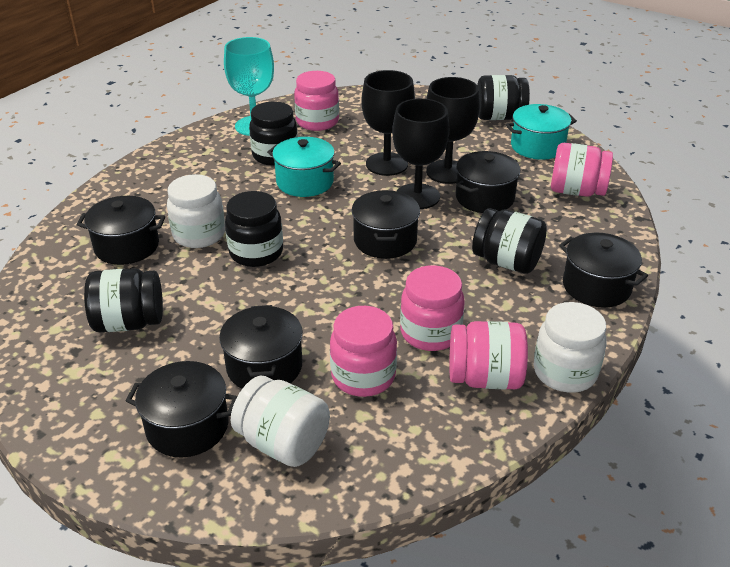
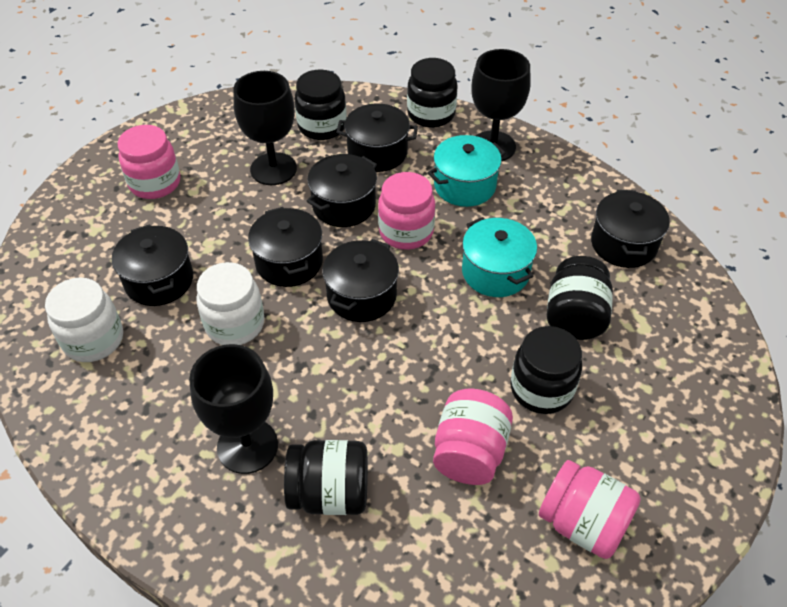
pink jar: 5 -> 4
turquoise goblet: 1 -> 0
white jar: 3 -> 2

